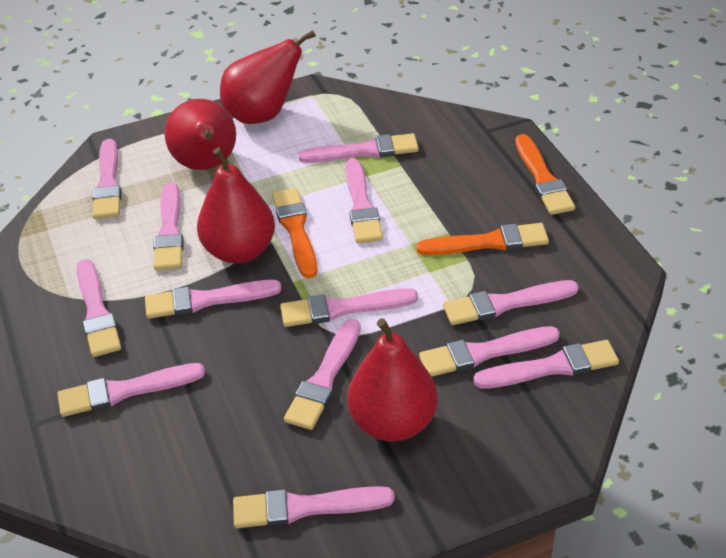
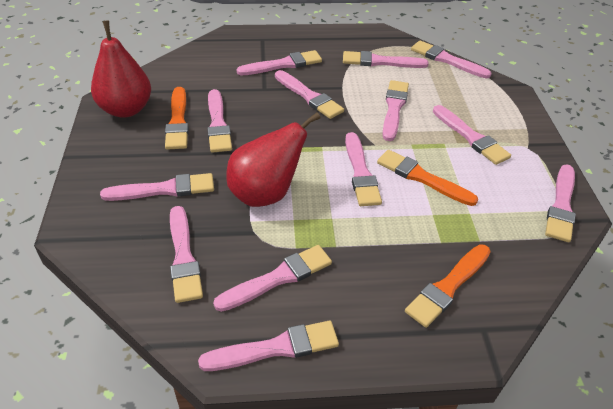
red pear: 4 -> 2

